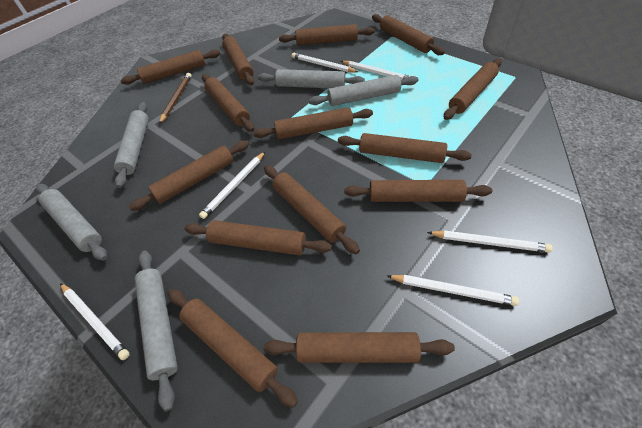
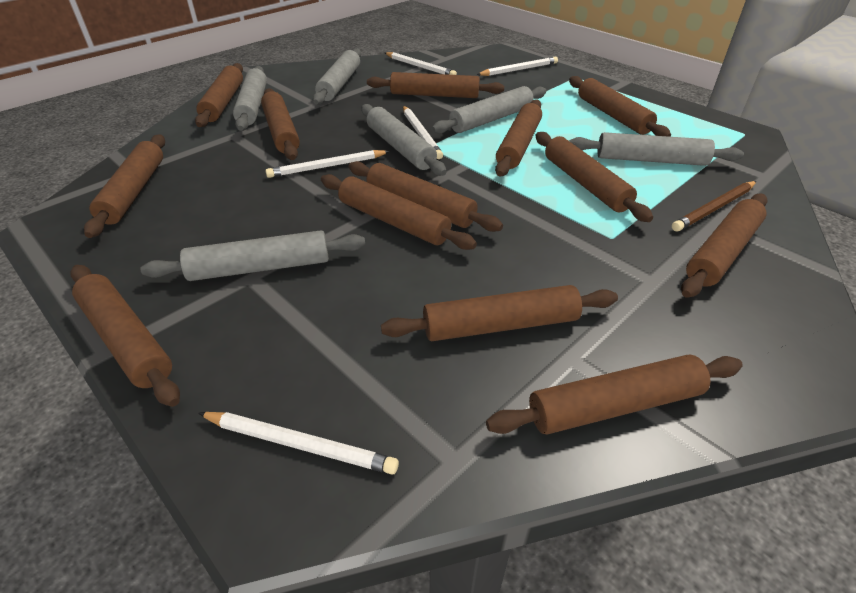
brown rolling pin: 14 -> 13
grey rolling pin: 5 -> 6
white pencil: 6 -> 5

